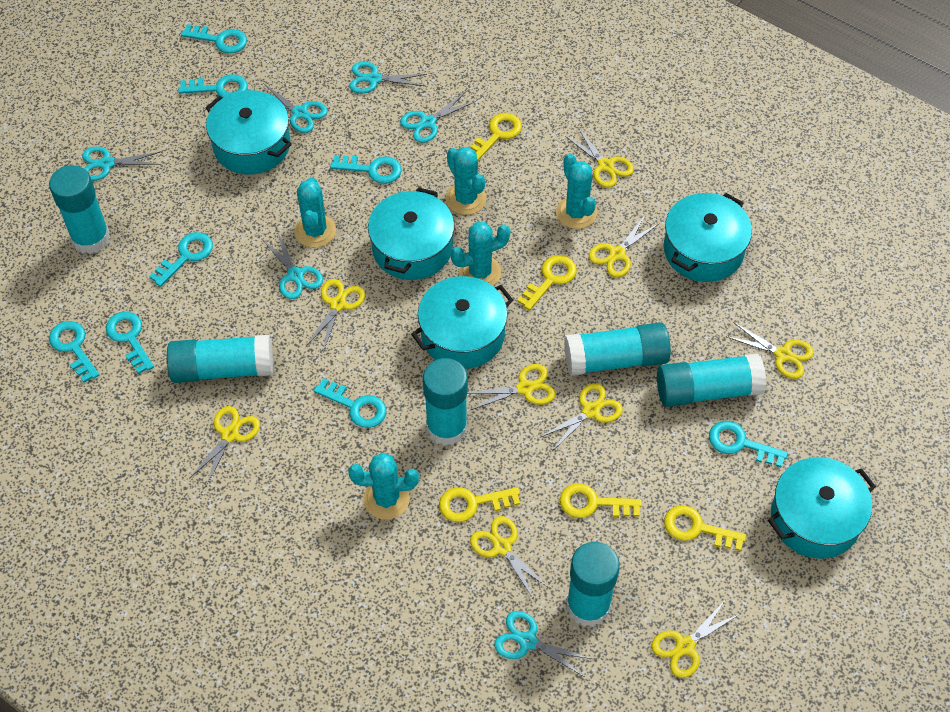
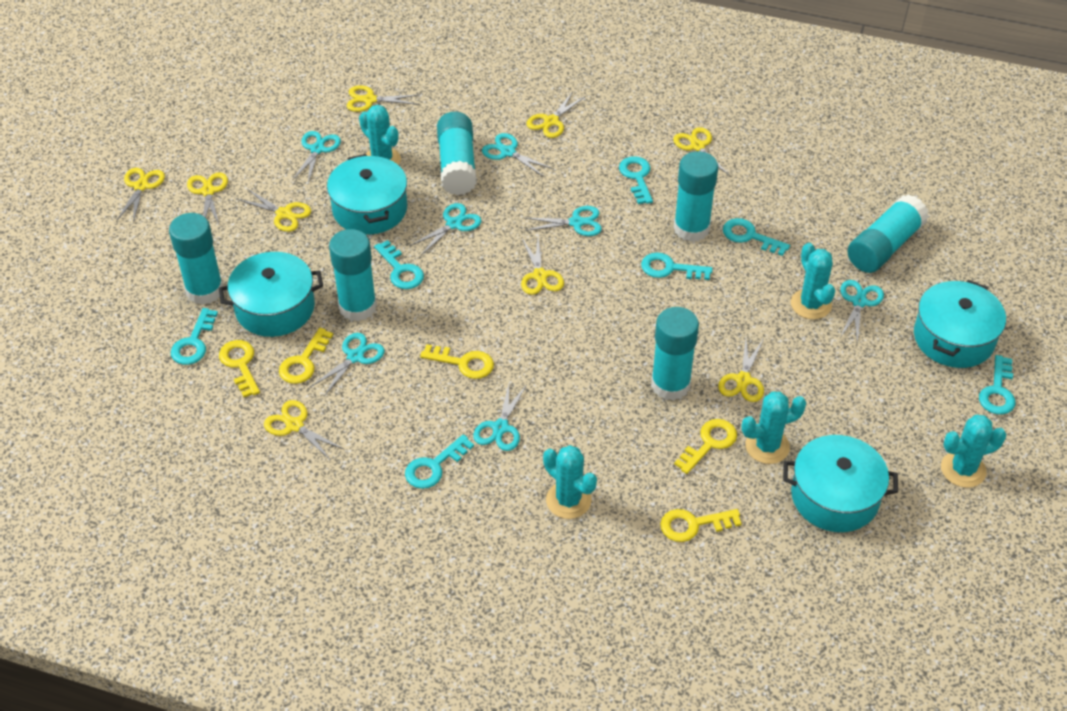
turquoise key: 8 -> 7
turquoise pot: 5 -> 4
turquoise scissors: 6 -> 7

